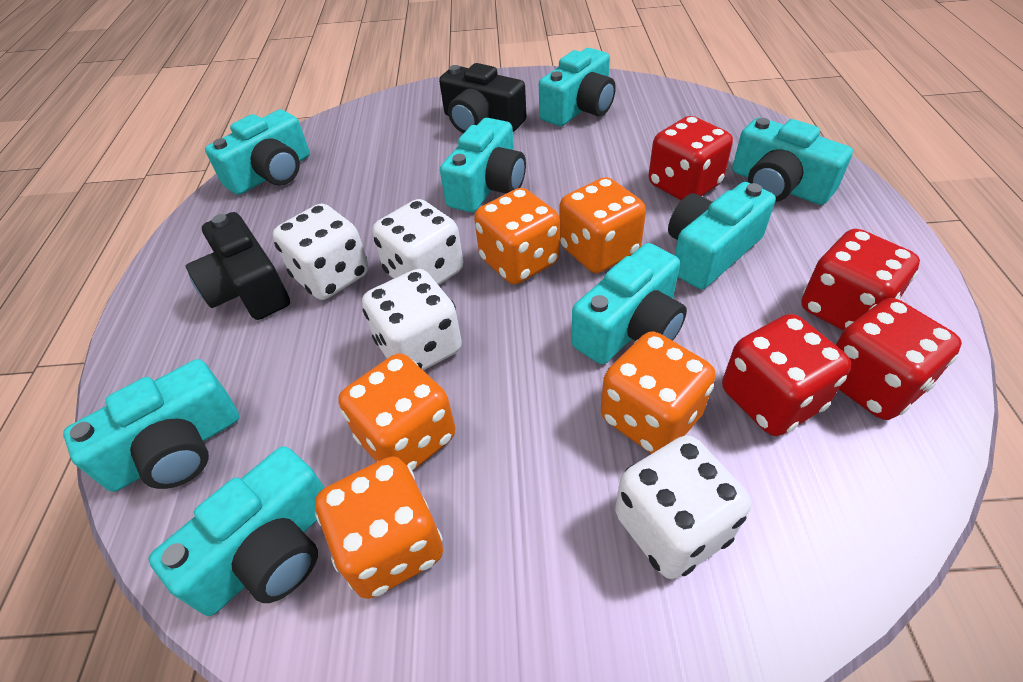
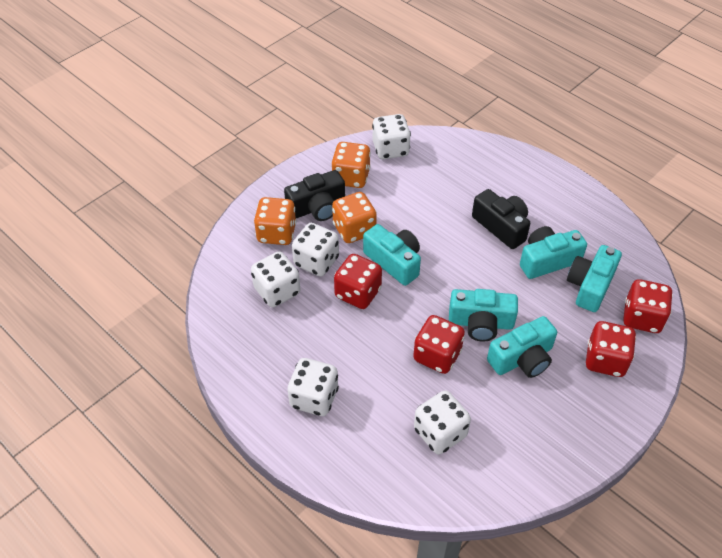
orange dice: 5 -> 3
turquoise camera: 8 -> 5
white dice: 4 -> 5

